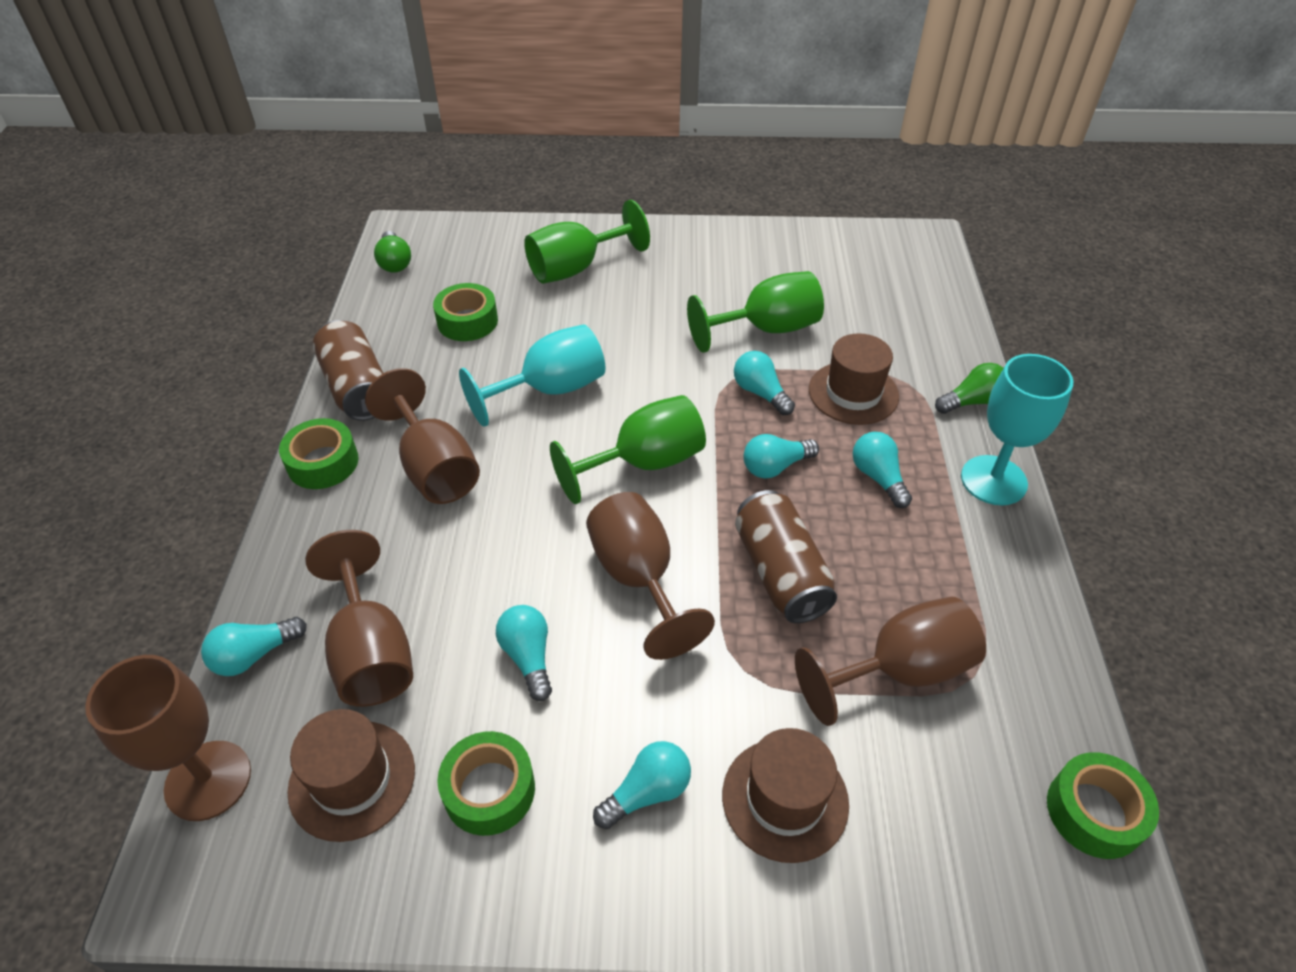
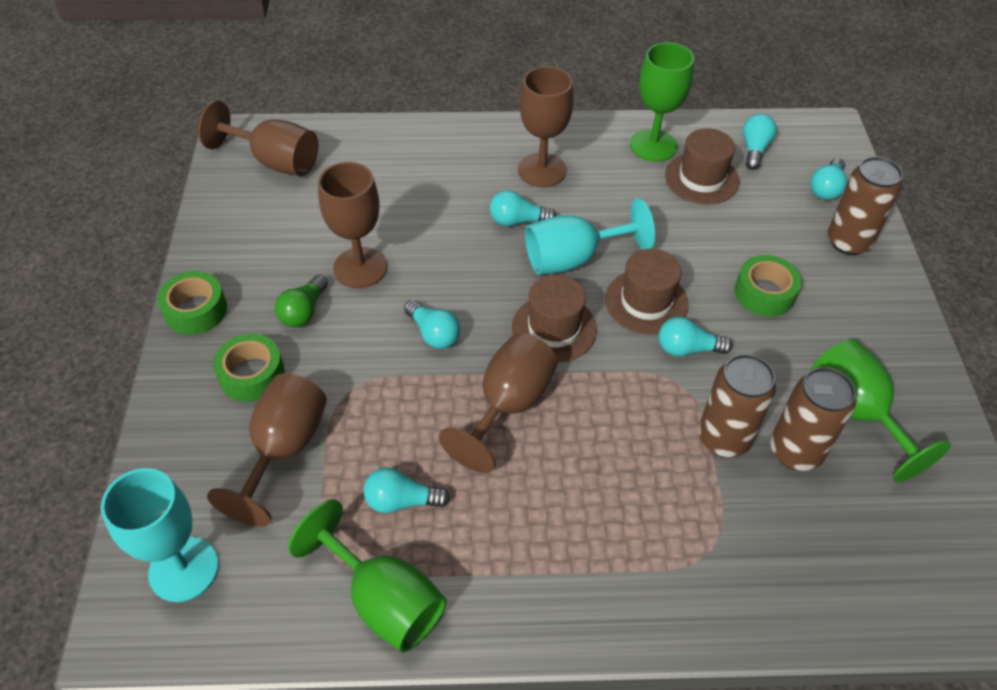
brown can: 2 -> 3
green light bulb: 2 -> 1
green tape: 4 -> 3

